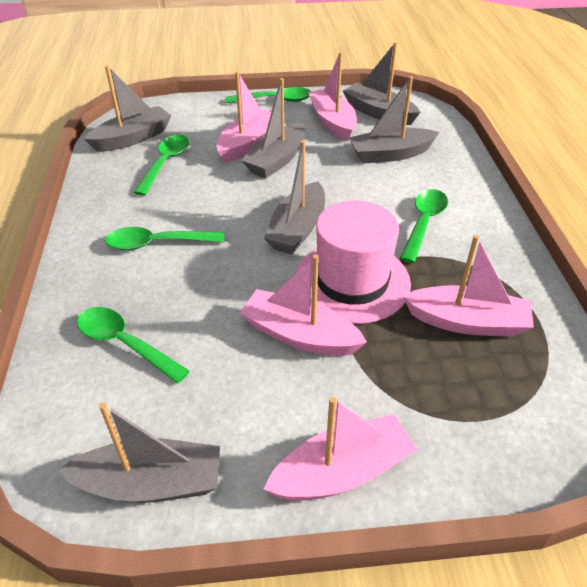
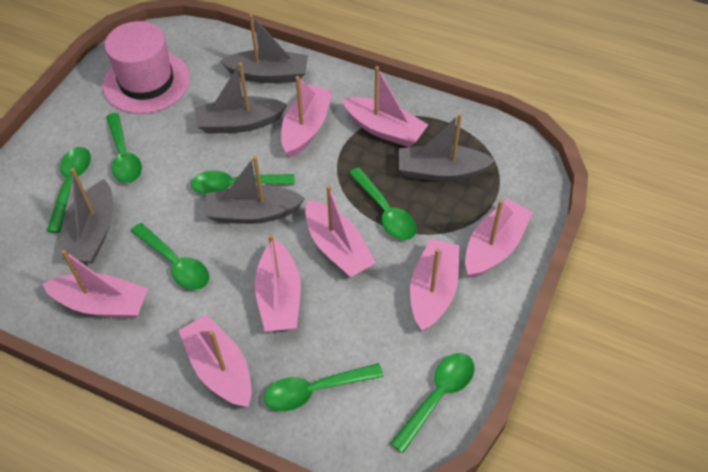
green spoon: 5 -> 7
grey boat: 6 -> 5
pink boat: 5 -> 8

